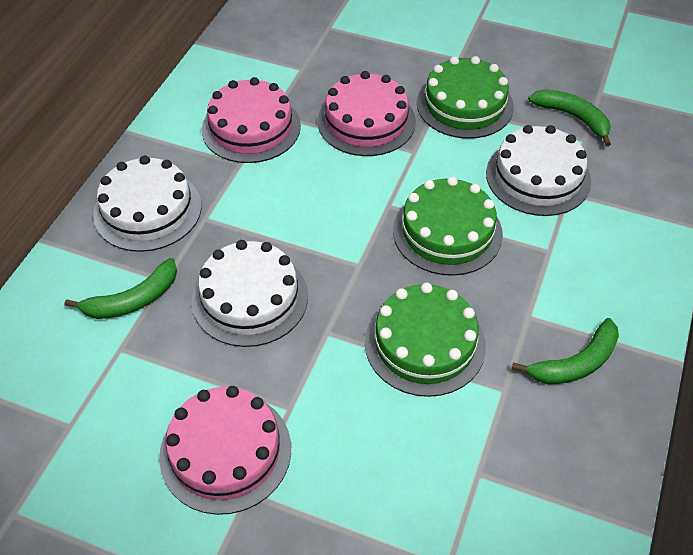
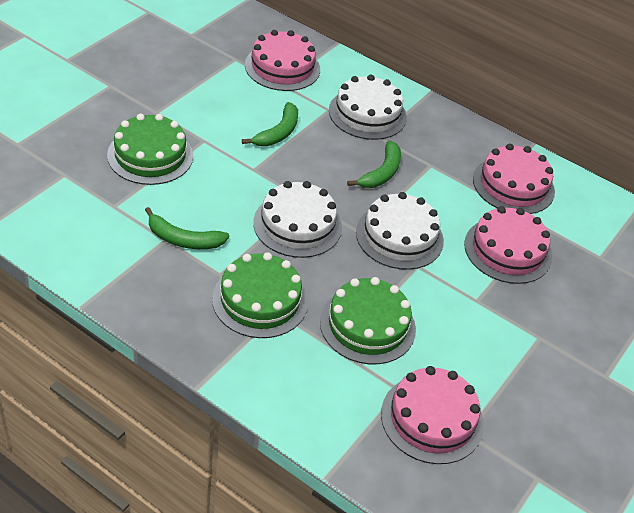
pink cake: 3 -> 4

